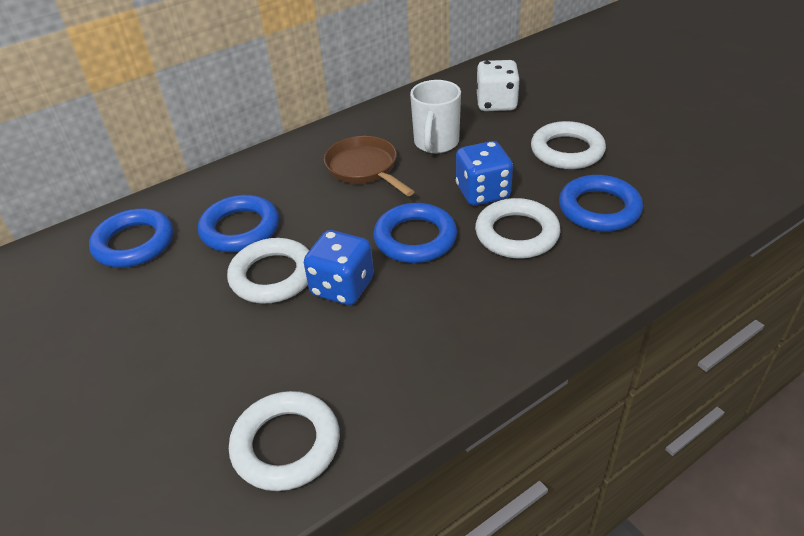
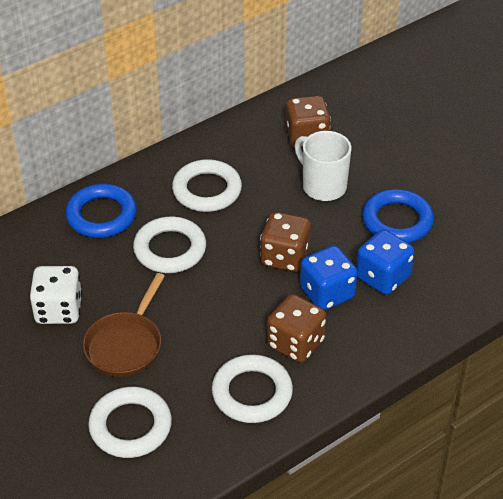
blue ring: 4 -> 2
brown dice: 0 -> 3

